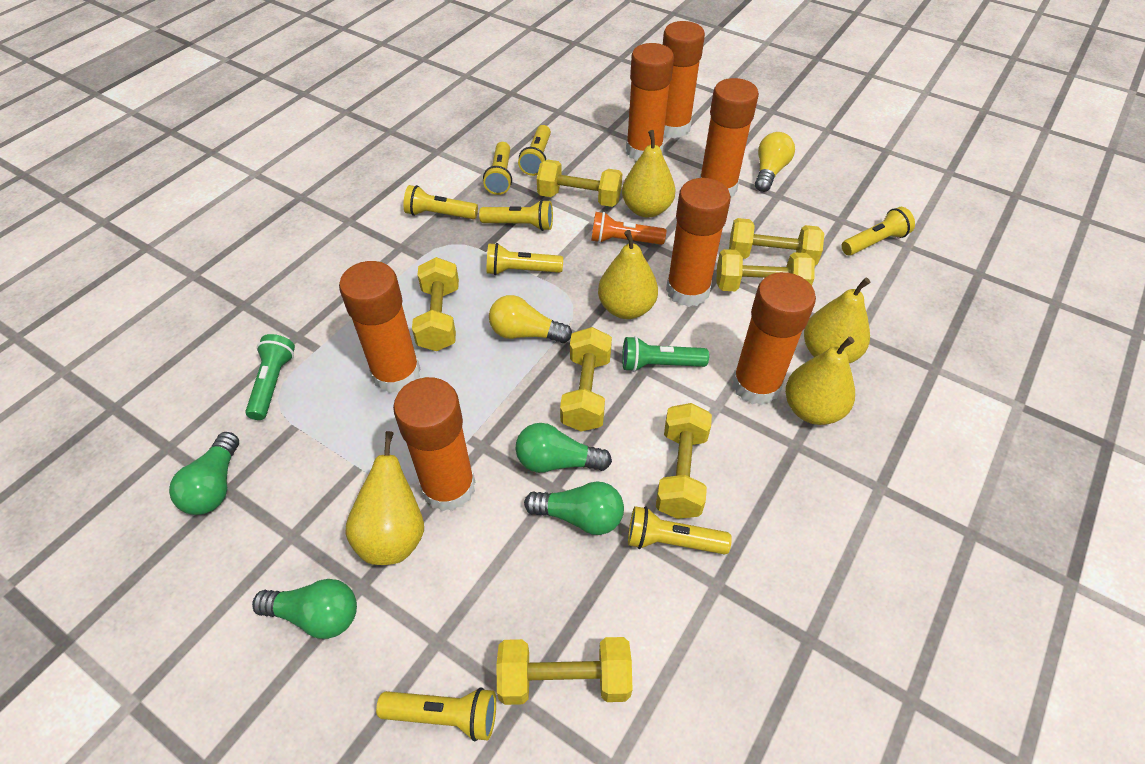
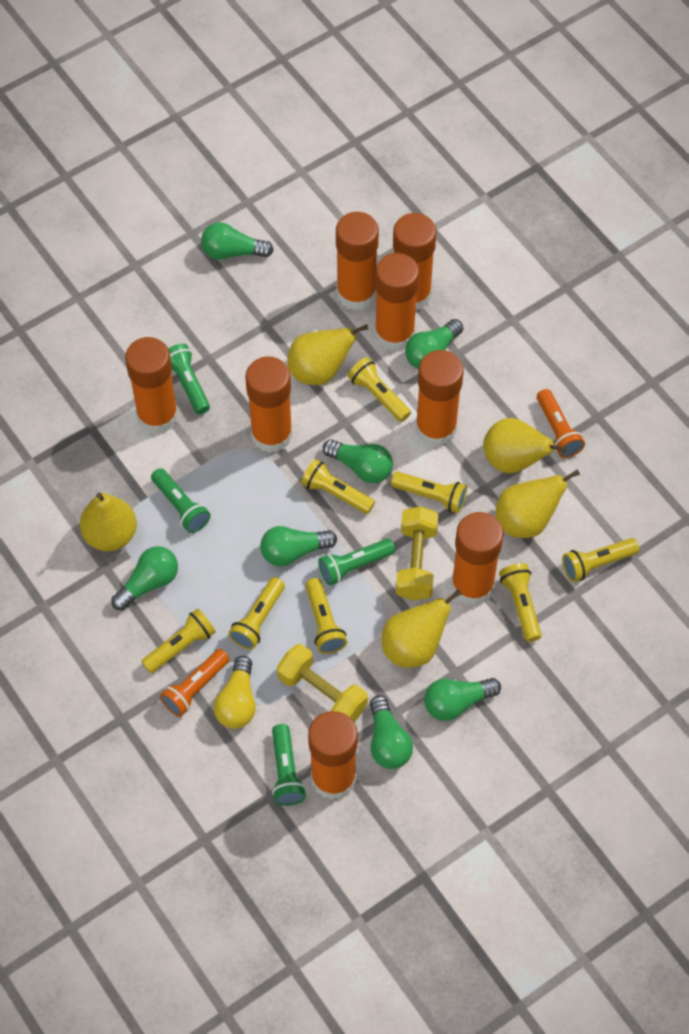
green flashlight: 2 -> 4
green light bulb: 4 -> 7
orange flashlight: 1 -> 2
orange glue stick: 7 -> 8
yellow dumbbell: 7 -> 2
yellow light bulb: 2 -> 1

